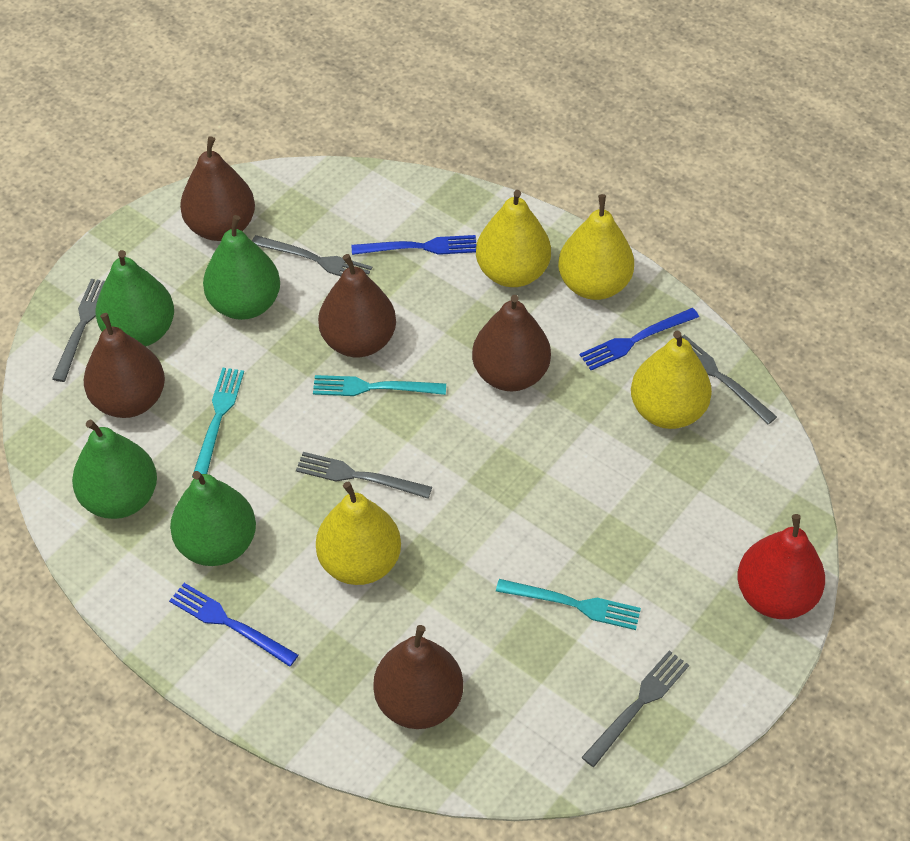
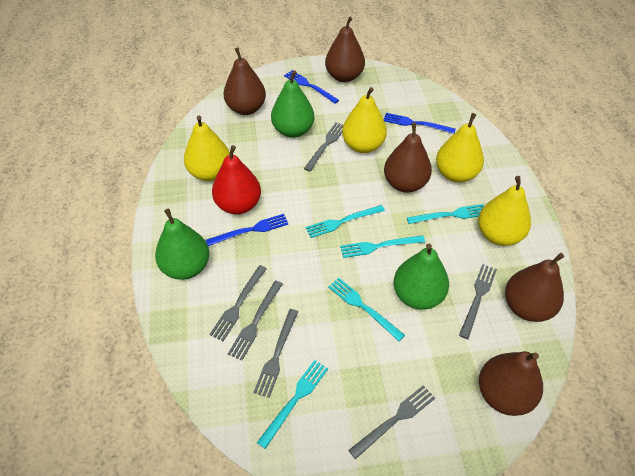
green pear: 4 -> 3
grey fork: 5 -> 6
turquoise fork: 3 -> 5

